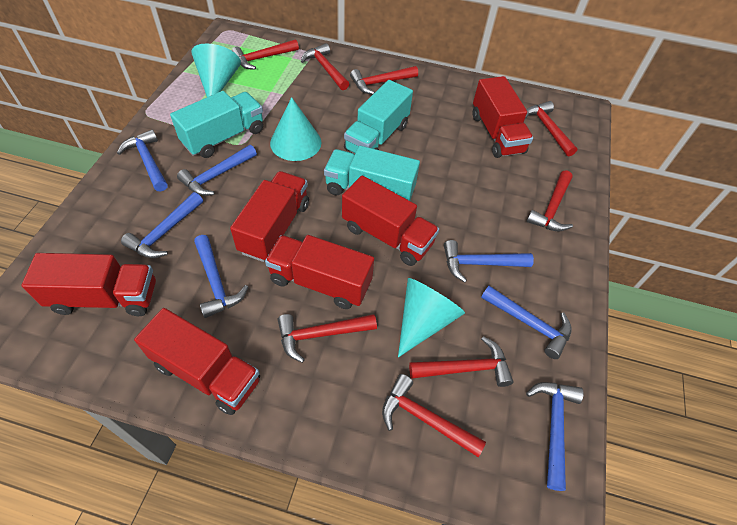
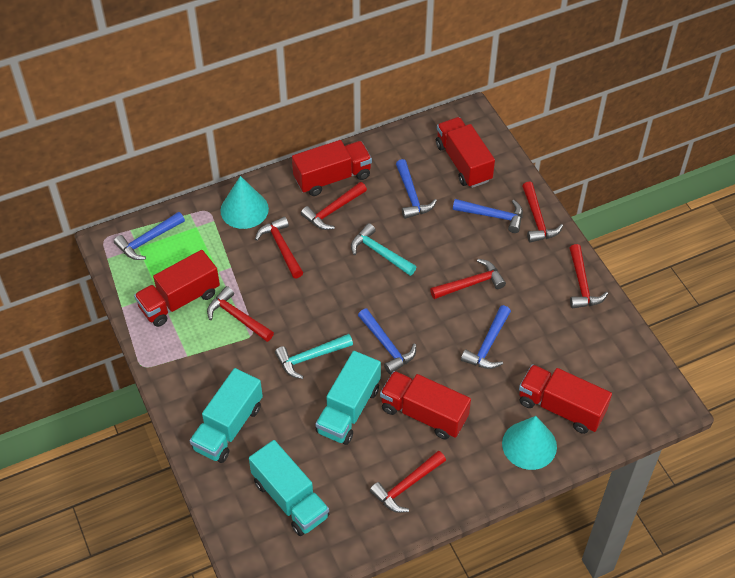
blue hammer: 7 -> 5
red hammer: 8 -> 7
red truck: 6 -> 5
turquoise cone: 3 -> 2
turquoise hammer: 0 -> 2

